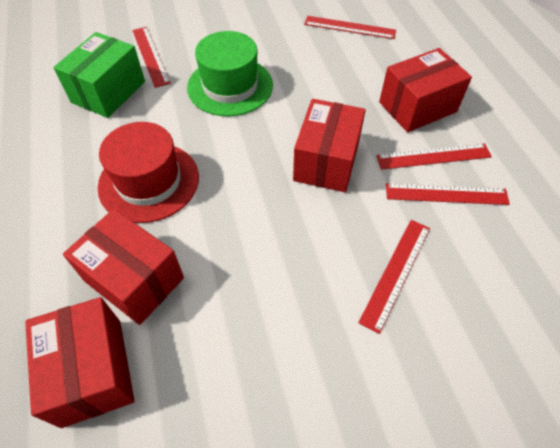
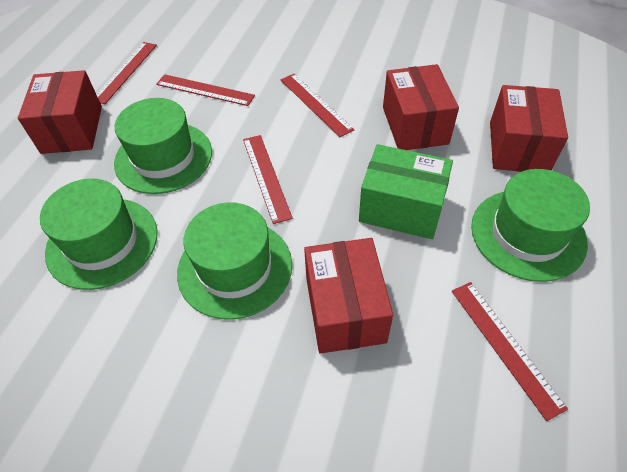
green hat: 1 -> 4
red hat: 1 -> 0

